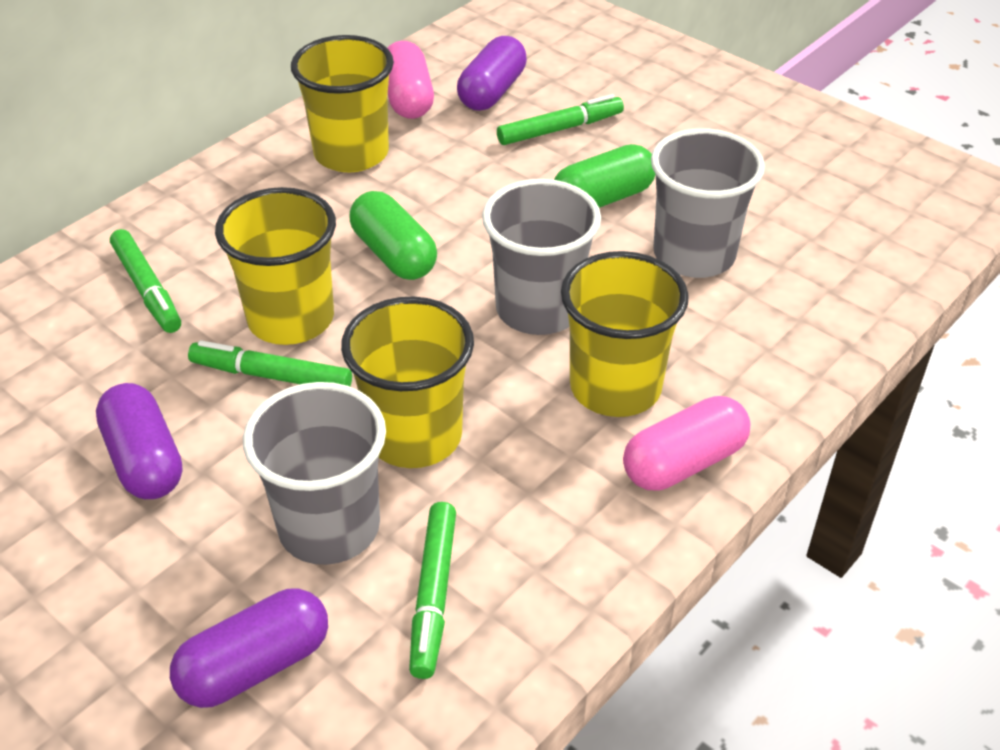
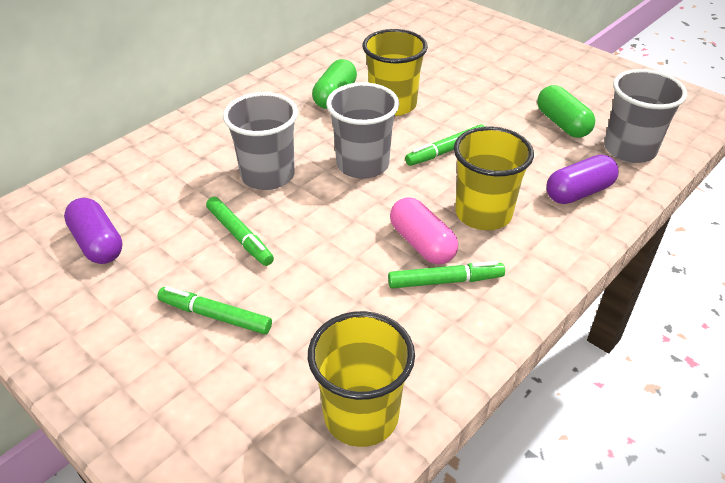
pink capsule: 2 -> 1
purple capsule: 3 -> 2
yellow cup: 4 -> 3

